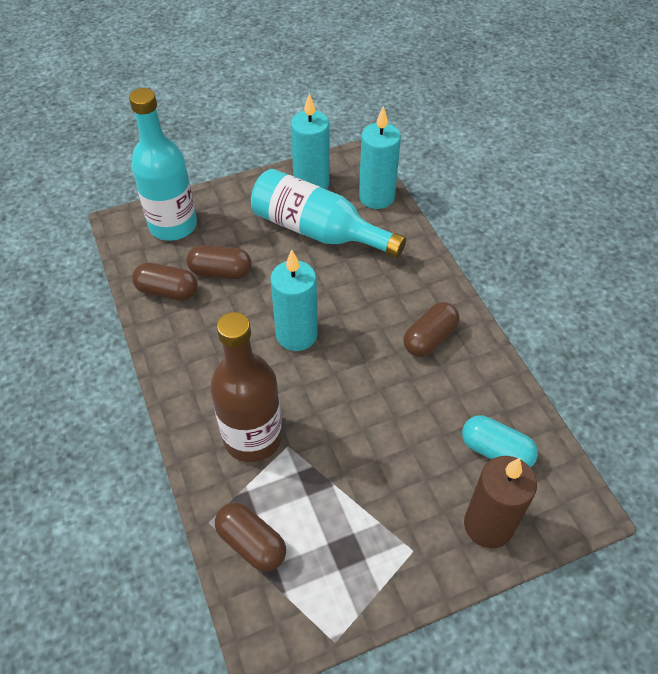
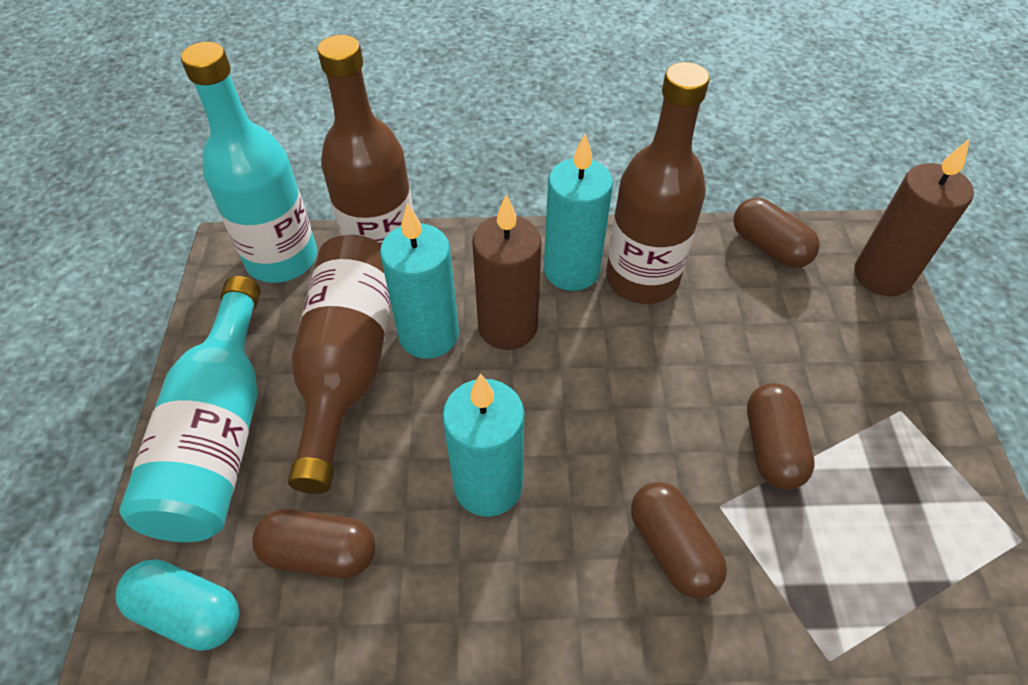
brown bottle: 1 -> 3
brown candle: 1 -> 2

